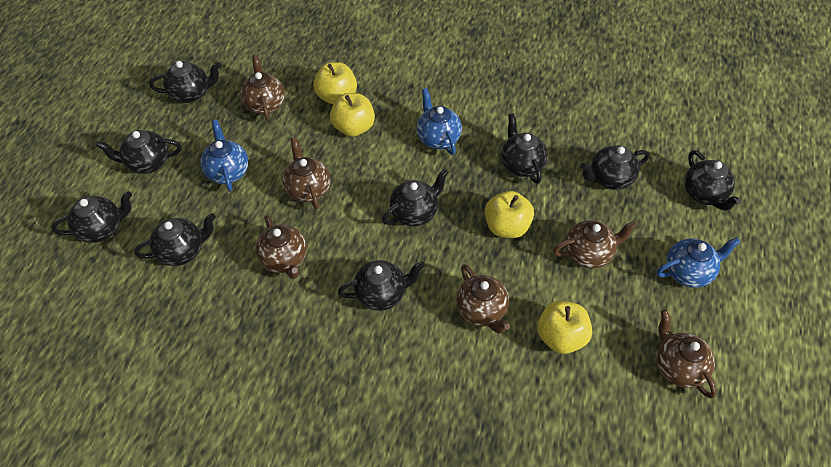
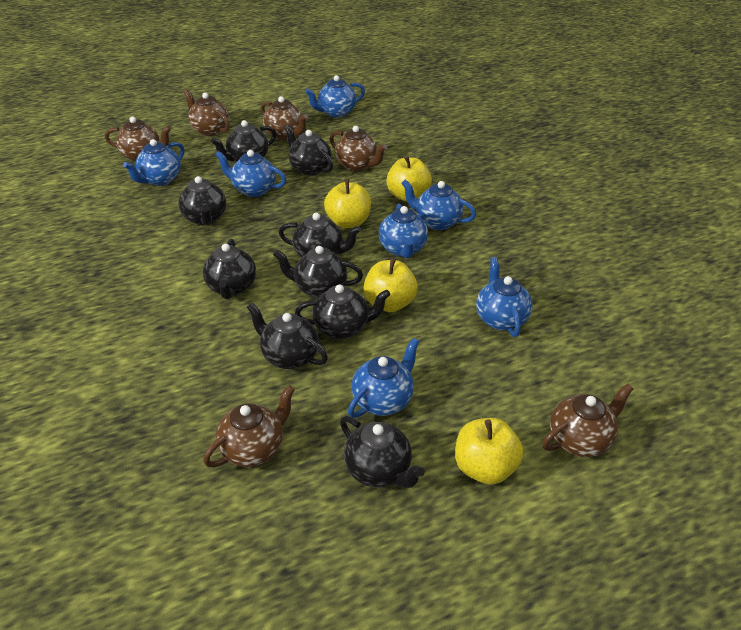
blue teapot: 3 -> 7

